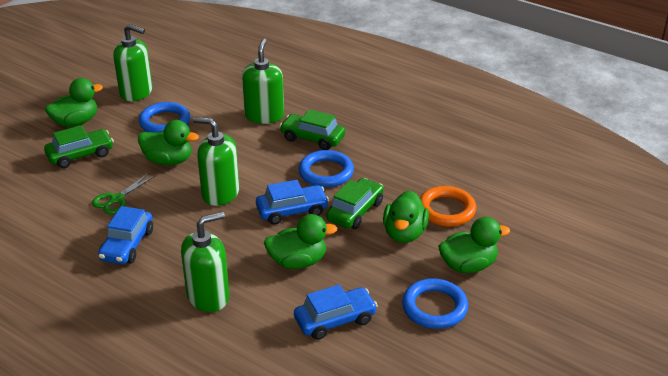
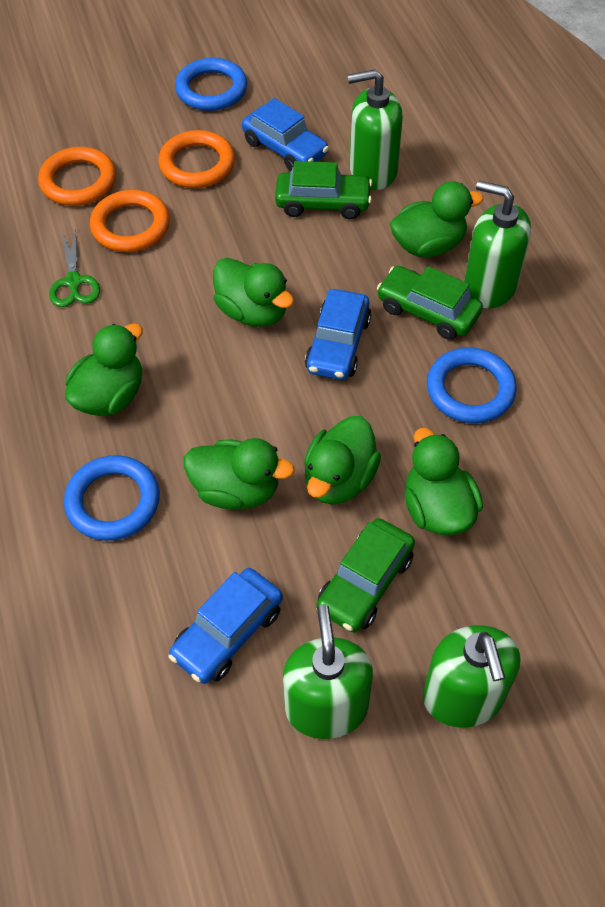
green duck: 5 -> 6
orange ring: 1 -> 3

